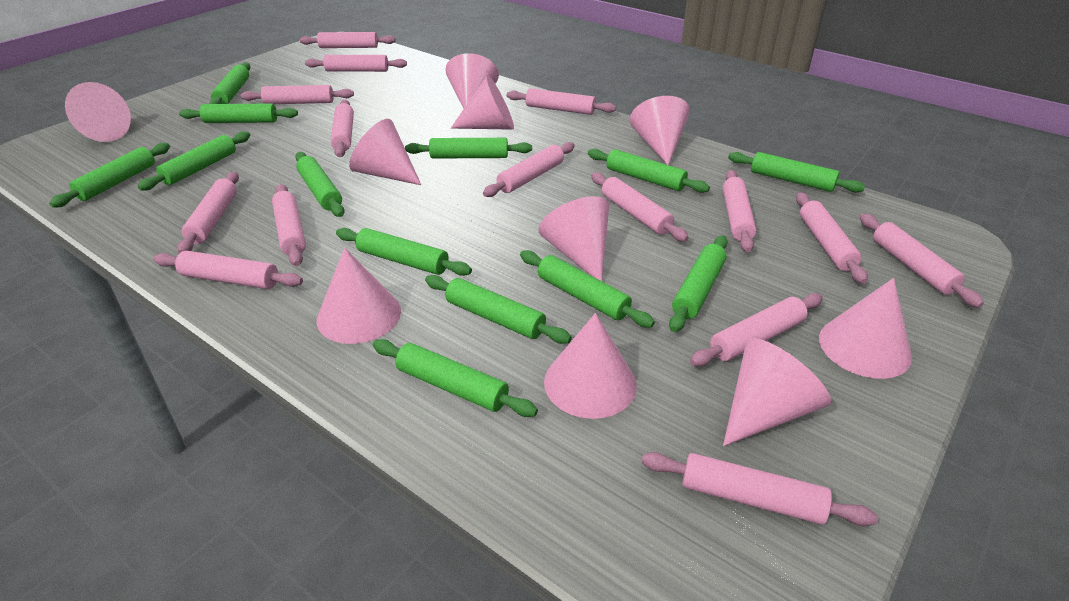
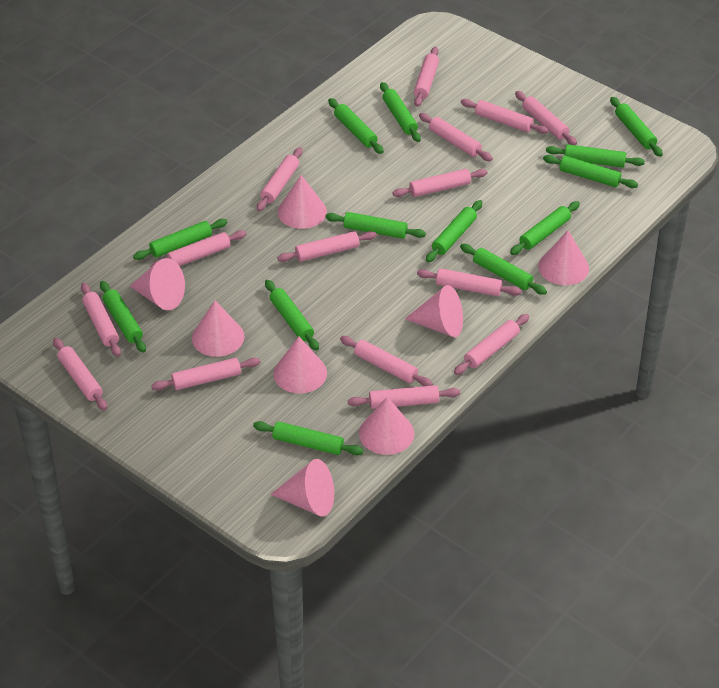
pink cone: 10 -> 8

